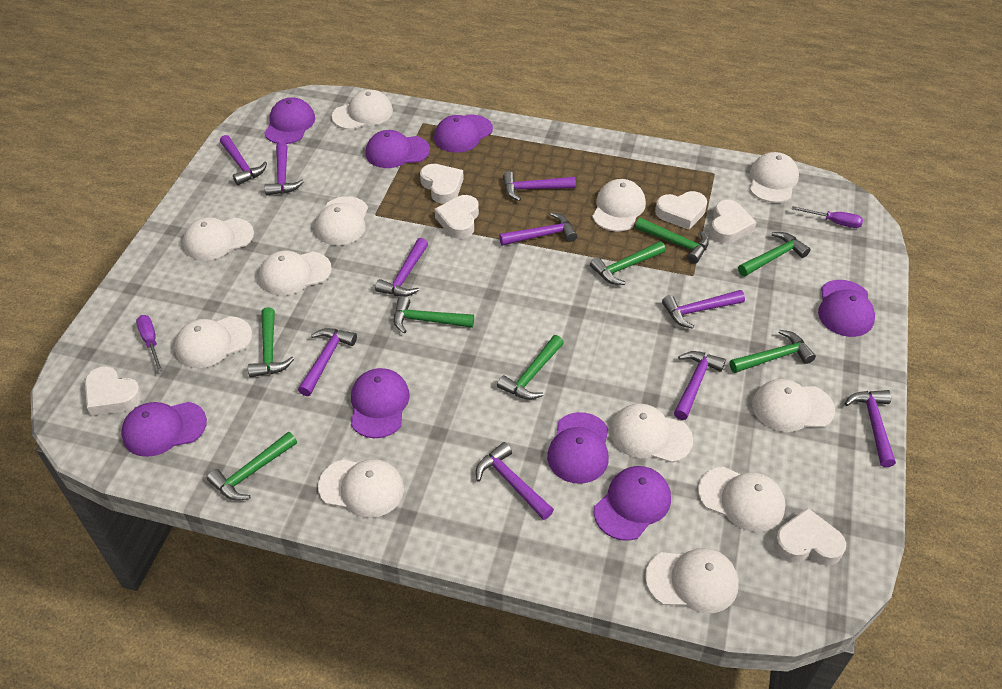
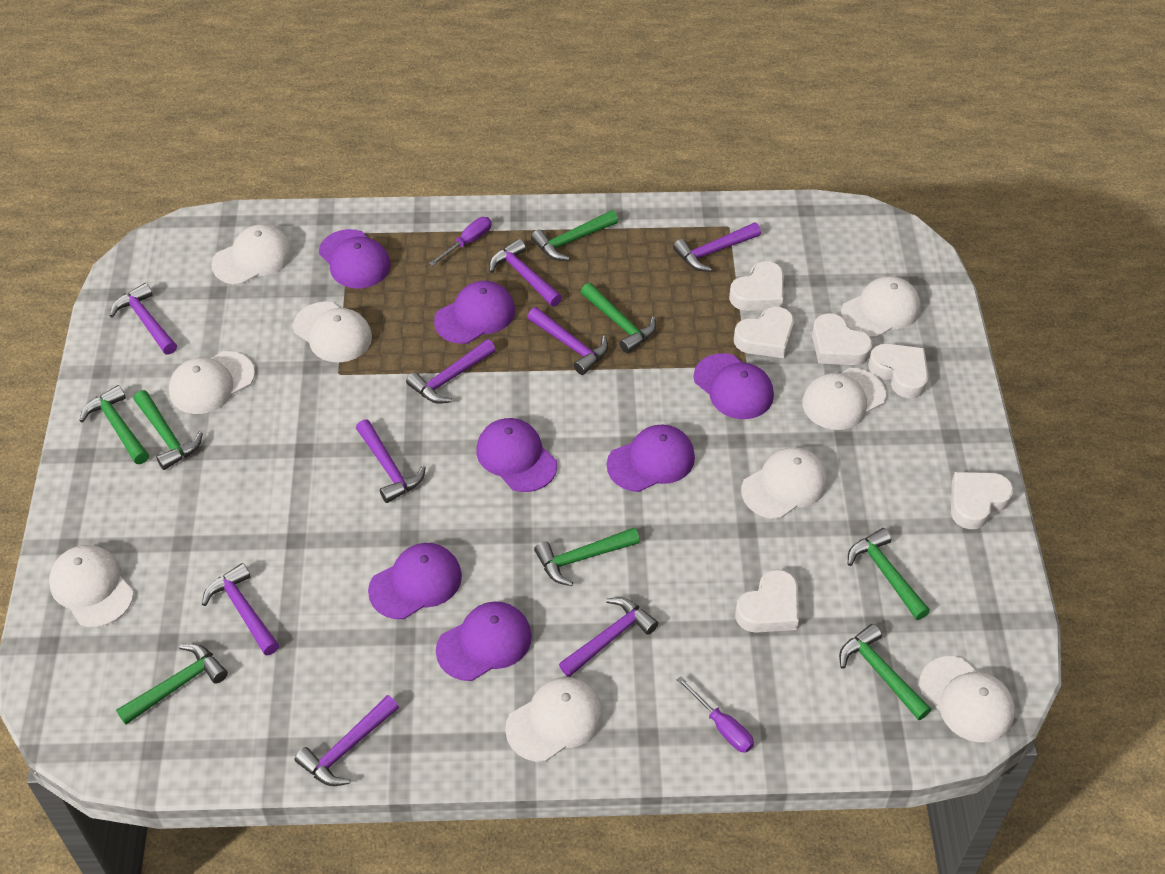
purple cap: 8 -> 7
purple hammer: 10 -> 9
white cap: 12 -> 9

